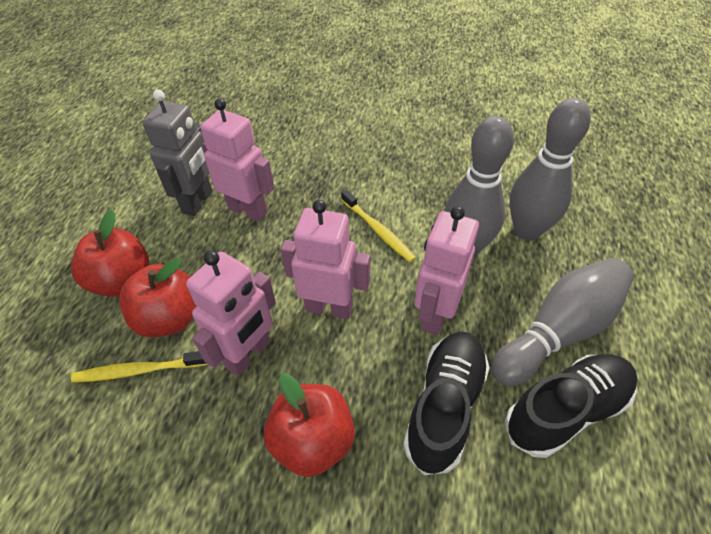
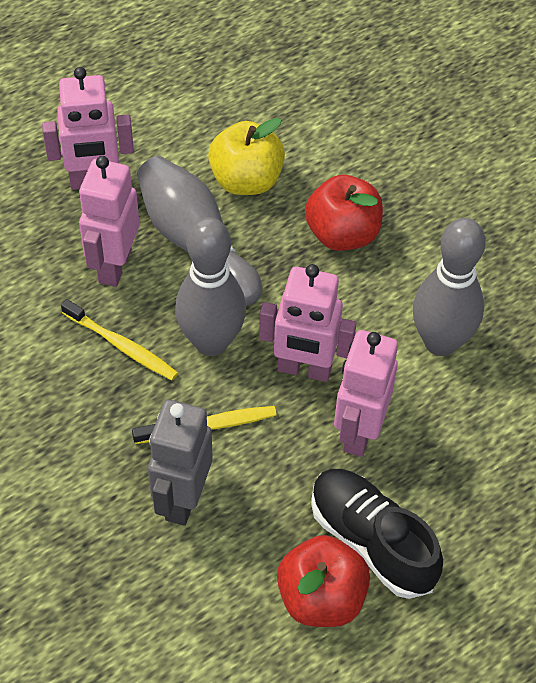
black shoe: 2 -> 1
red apple: 3 -> 2
yellow apple: 0 -> 1

